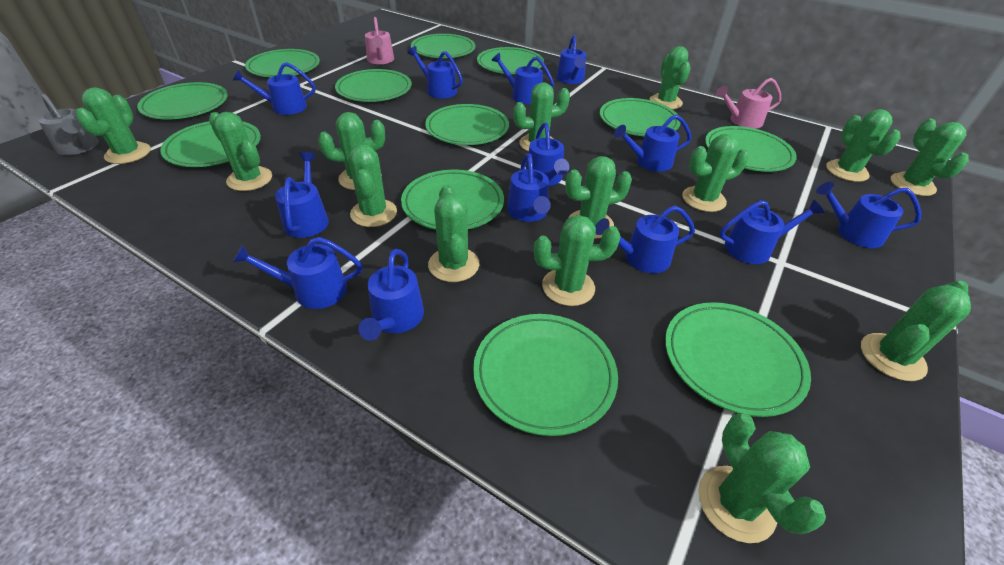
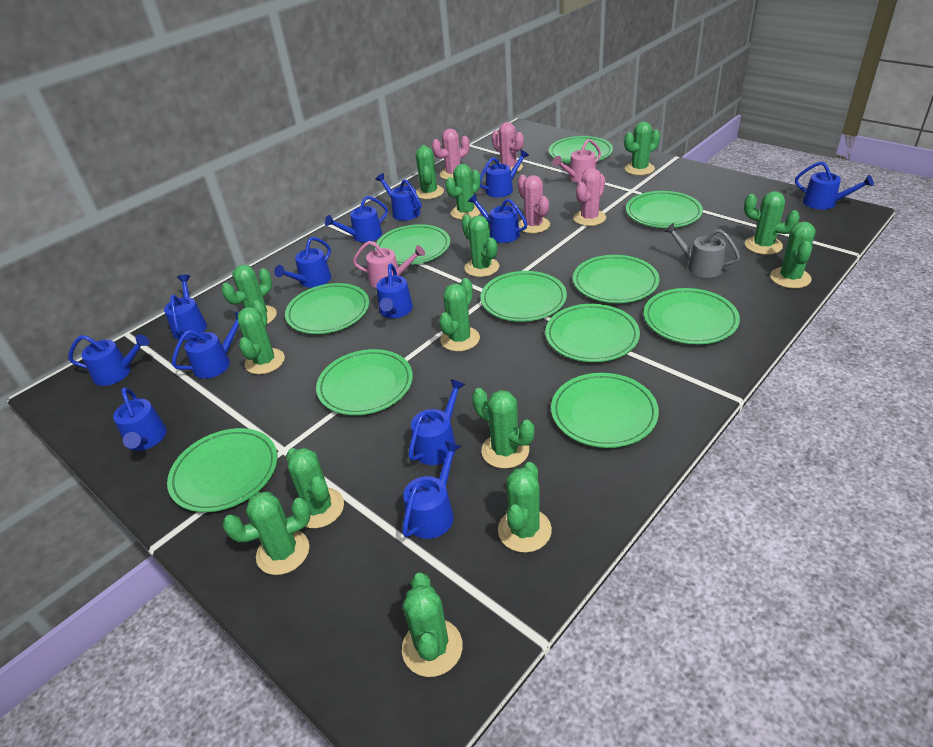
green plate: 12 -> 11
pink cactus: 0 -> 4

